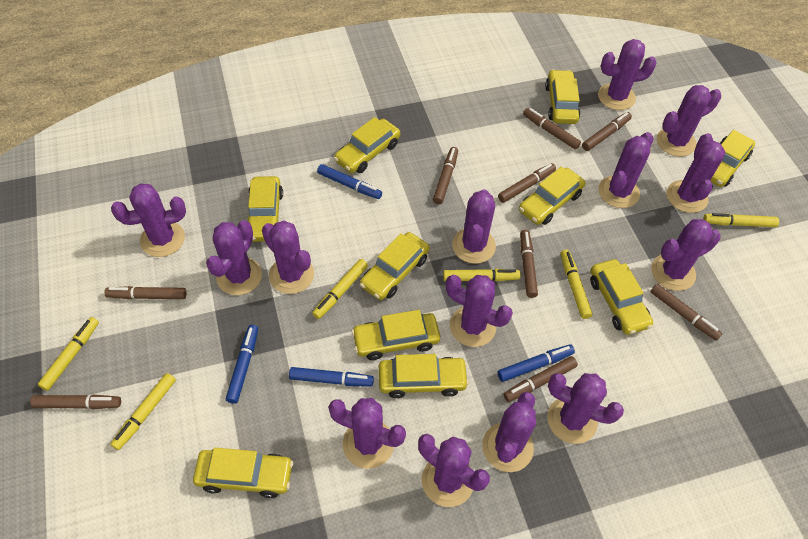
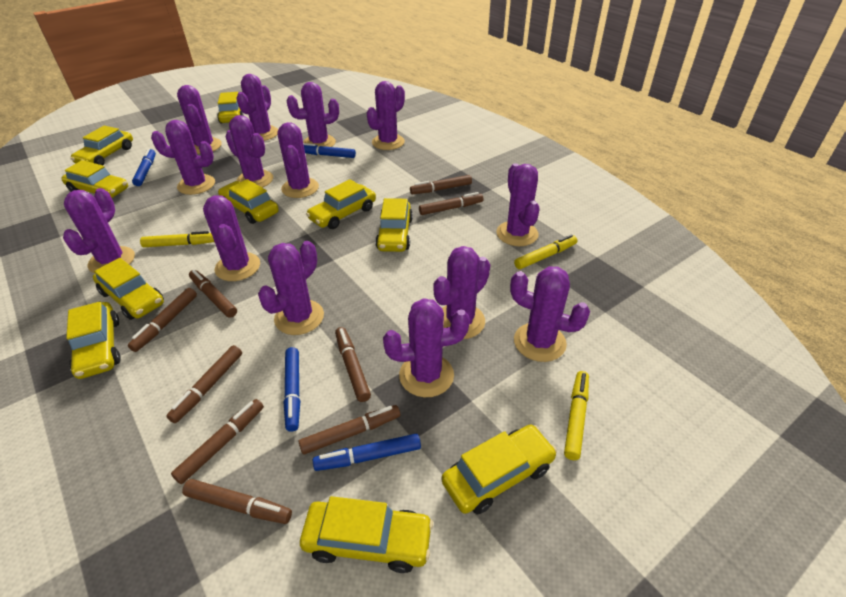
yellow marker: 6 -> 3

